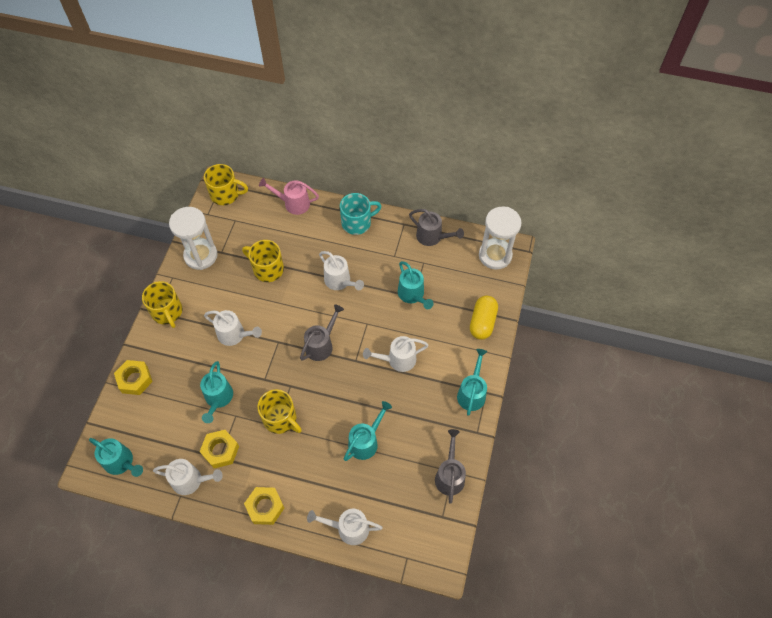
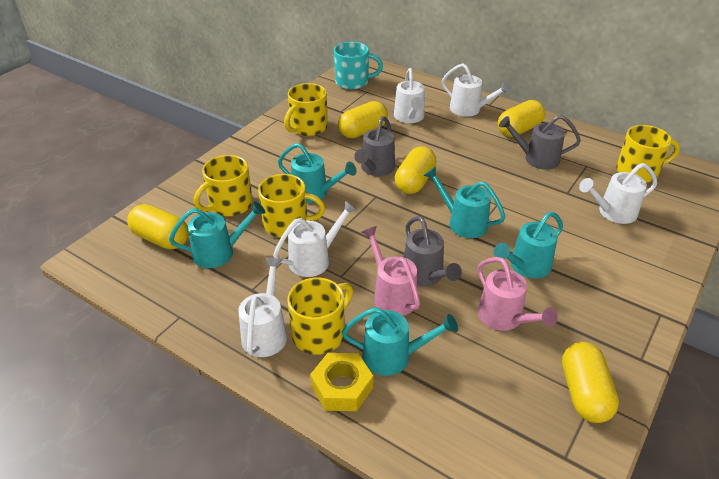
pink watering can: 1 -> 2
white hourglass: 2 -> 0
yellow capsule: 1 -> 5
yellow mug: 4 -> 5
yellow nut: 3 -> 1

